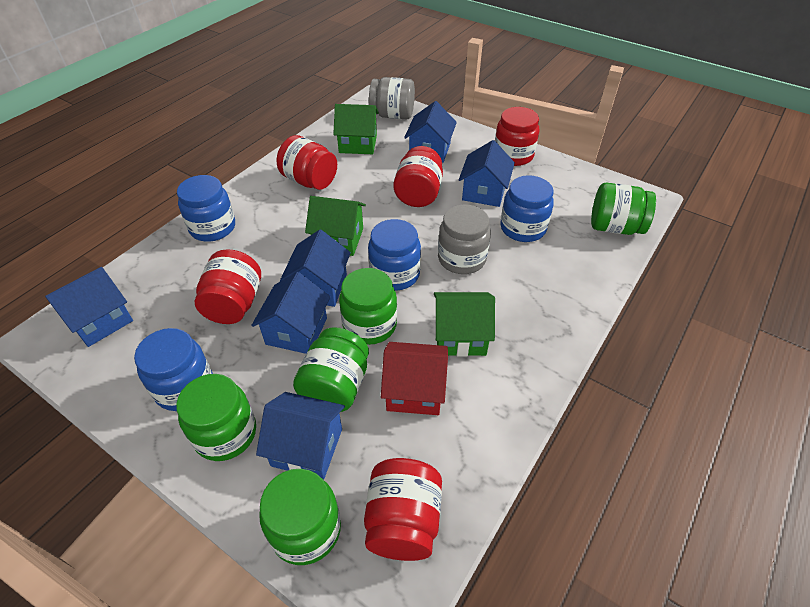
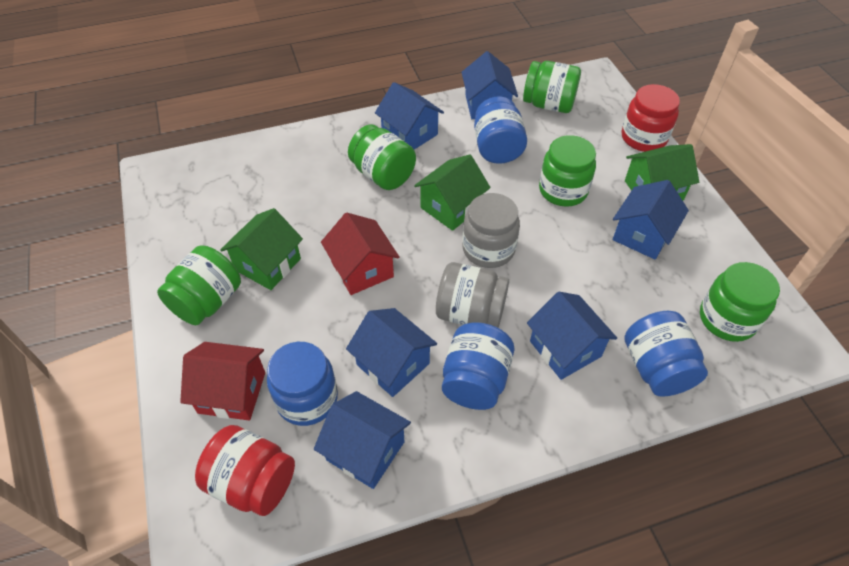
red house: 1 -> 2
red jar: 5 -> 2

